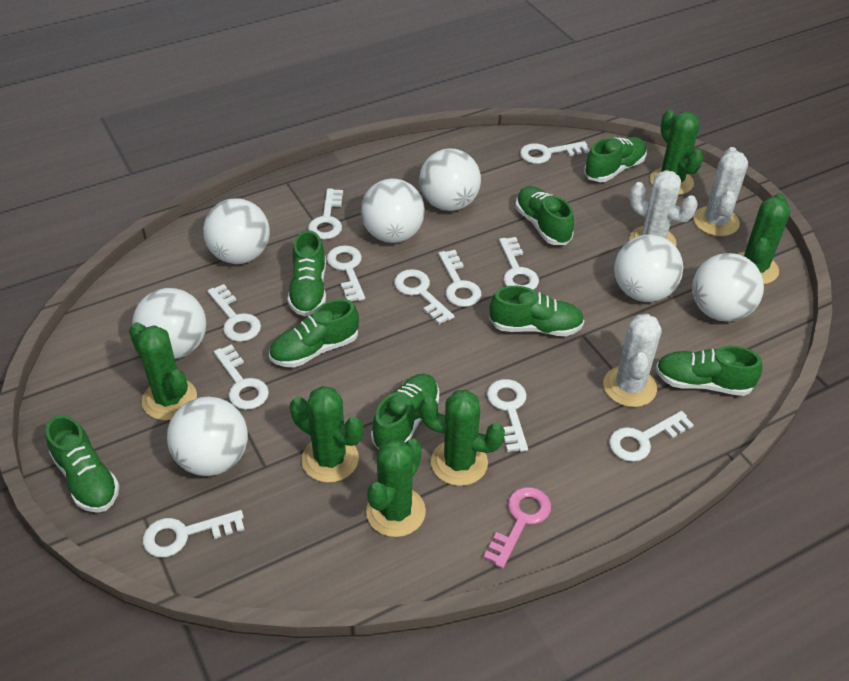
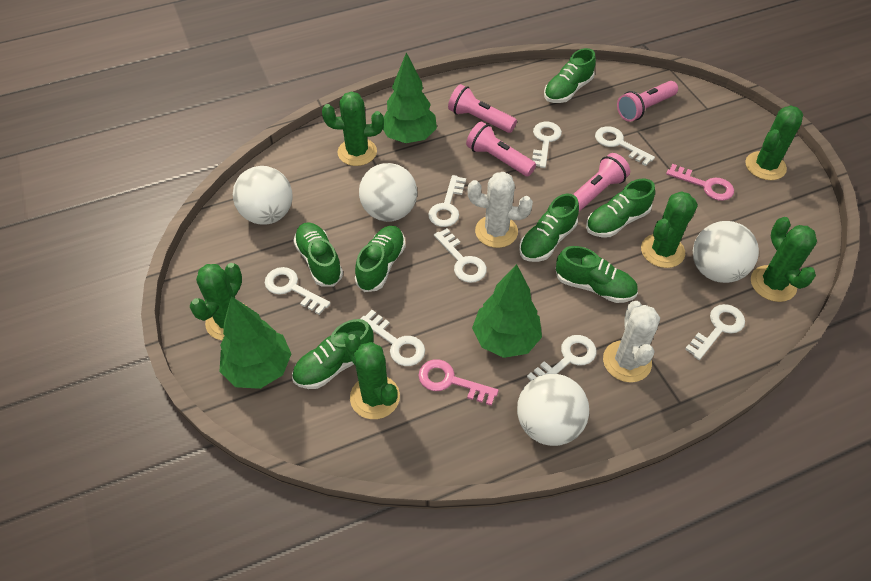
green shoe: 8 -> 7
green tree: 0 -> 3
pink flashlight: 0 -> 4
pink key: 1 -> 2
white ball: 7 -> 4
white cactus: 3 -> 2
white key: 11 -> 8

